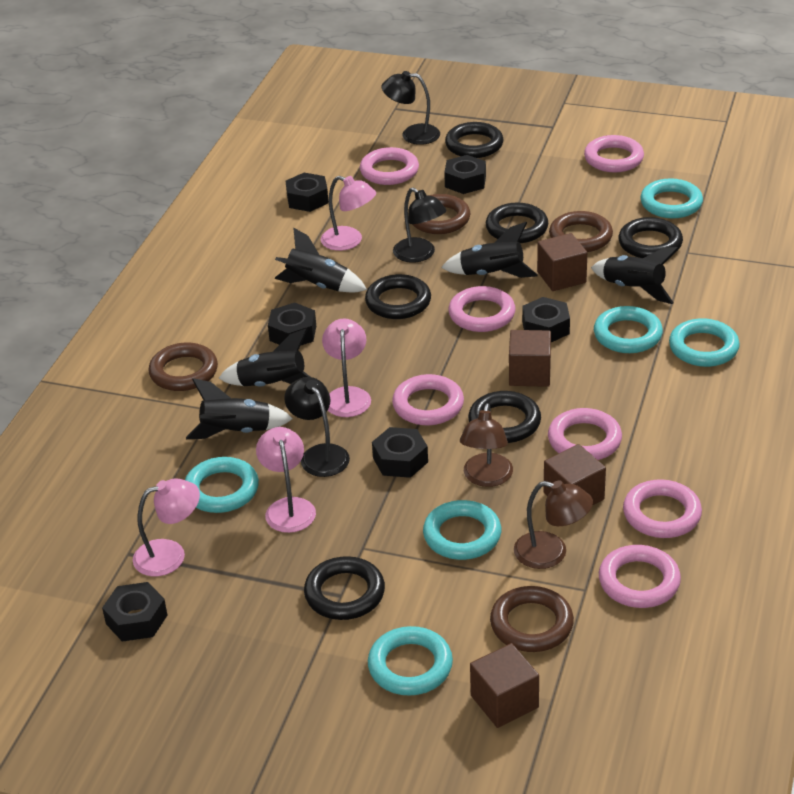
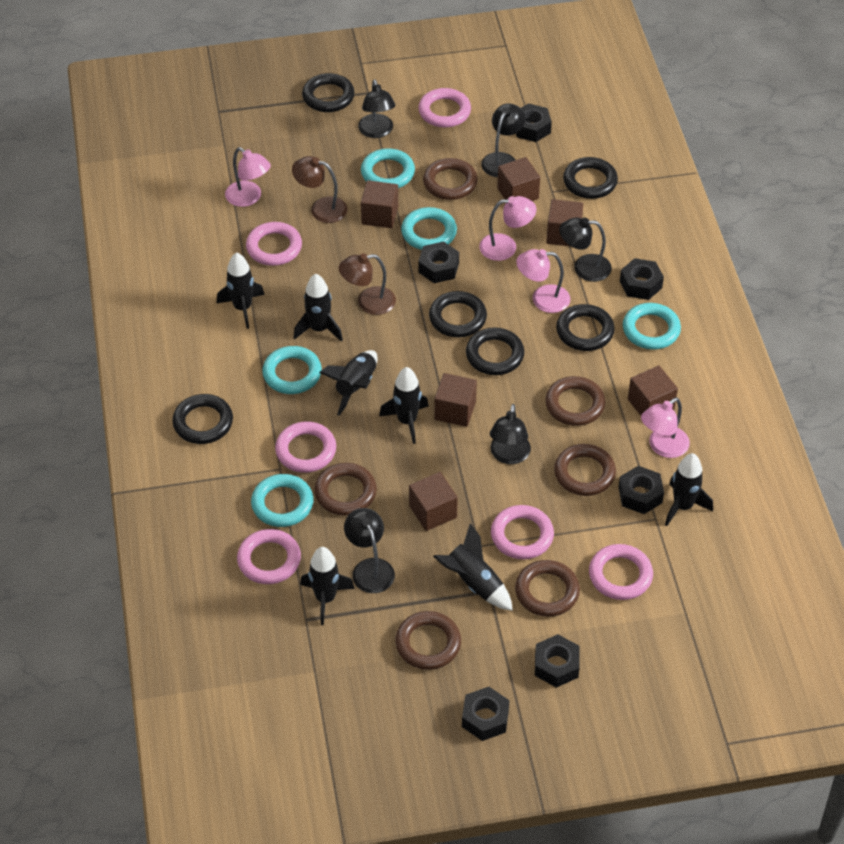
black lamp: 3 -> 5
black rocket: 5 -> 7
brown cube: 4 -> 6
brown ring: 4 -> 6
pink ring: 7 -> 6
turquoise ring: 6 -> 5

